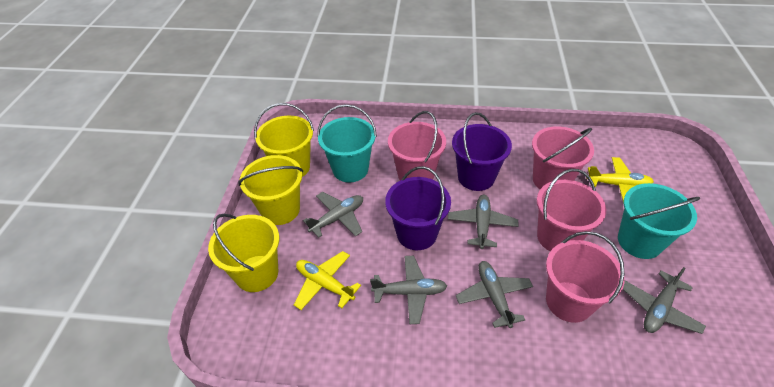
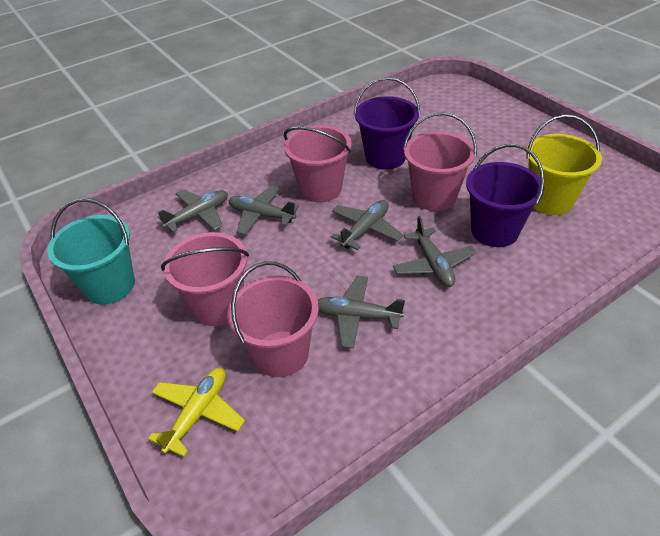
turquoise bucket: 2 -> 1
yellow bucket: 3 -> 1
yellow plane: 2 -> 1

